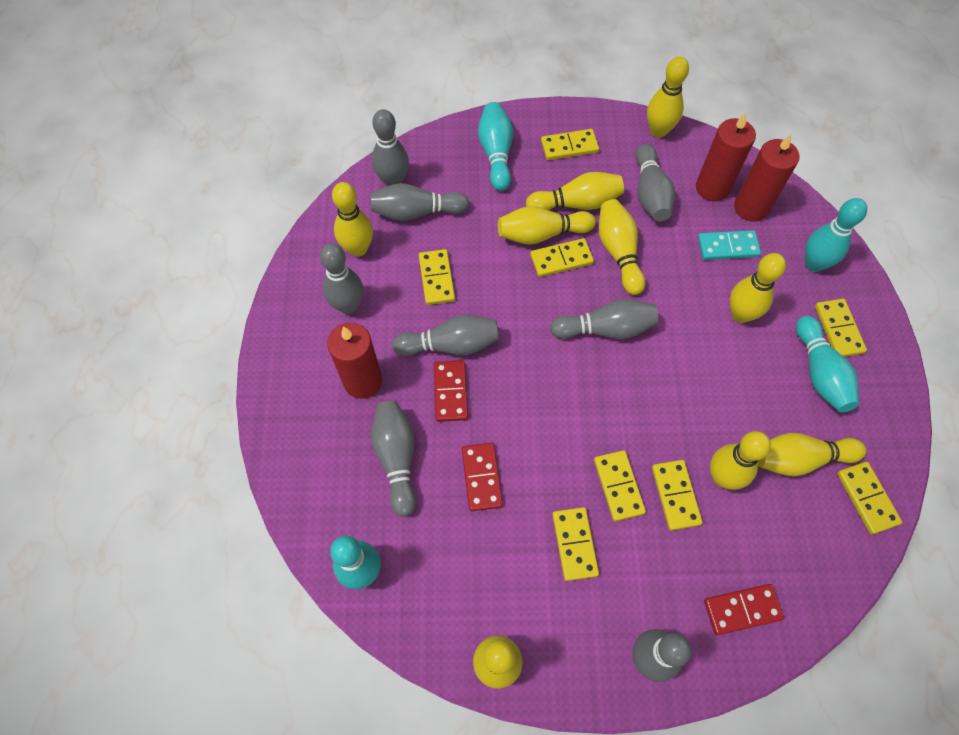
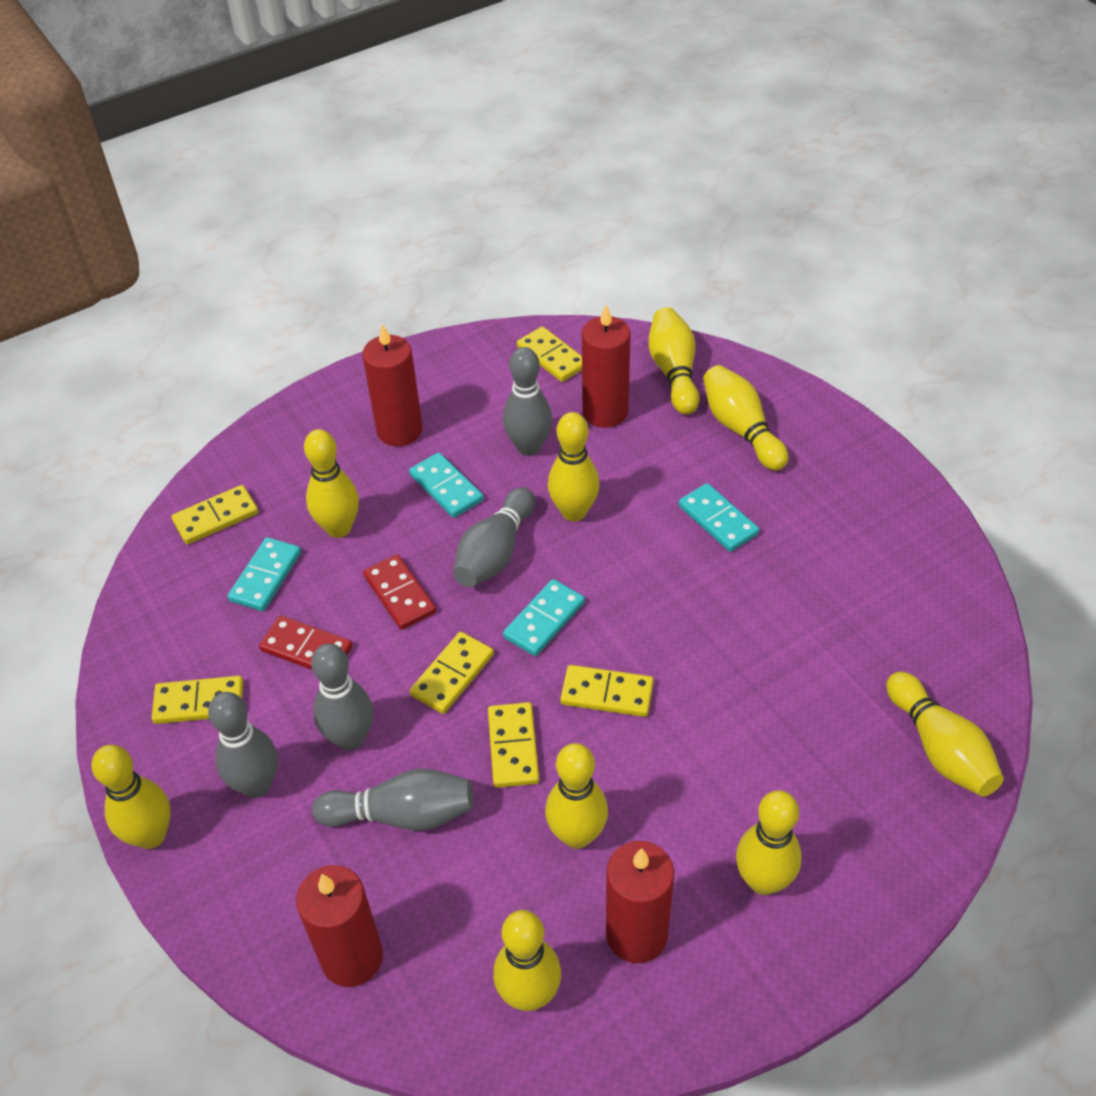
grey bowling pin: 8 -> 5
red candle: 3 -> 4
red domino: 3 -> 2
turquoise bowling pin: 4 -> 0
turquoise domino: 1 -> 4
yellow domino: 8 -> 6

